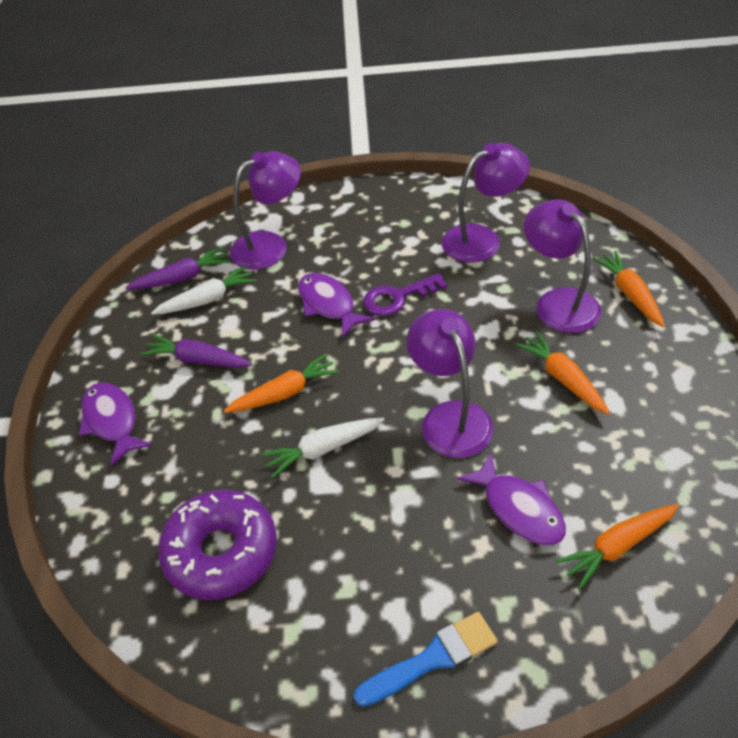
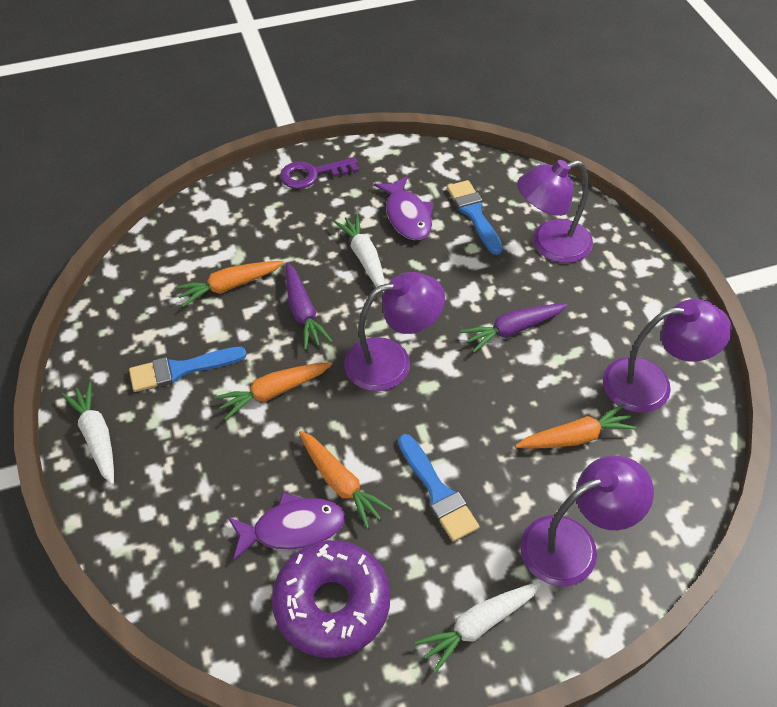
blue brush: 1 -> 3
purple fish: 3 -> 2
white carrot: 2 -> 3

